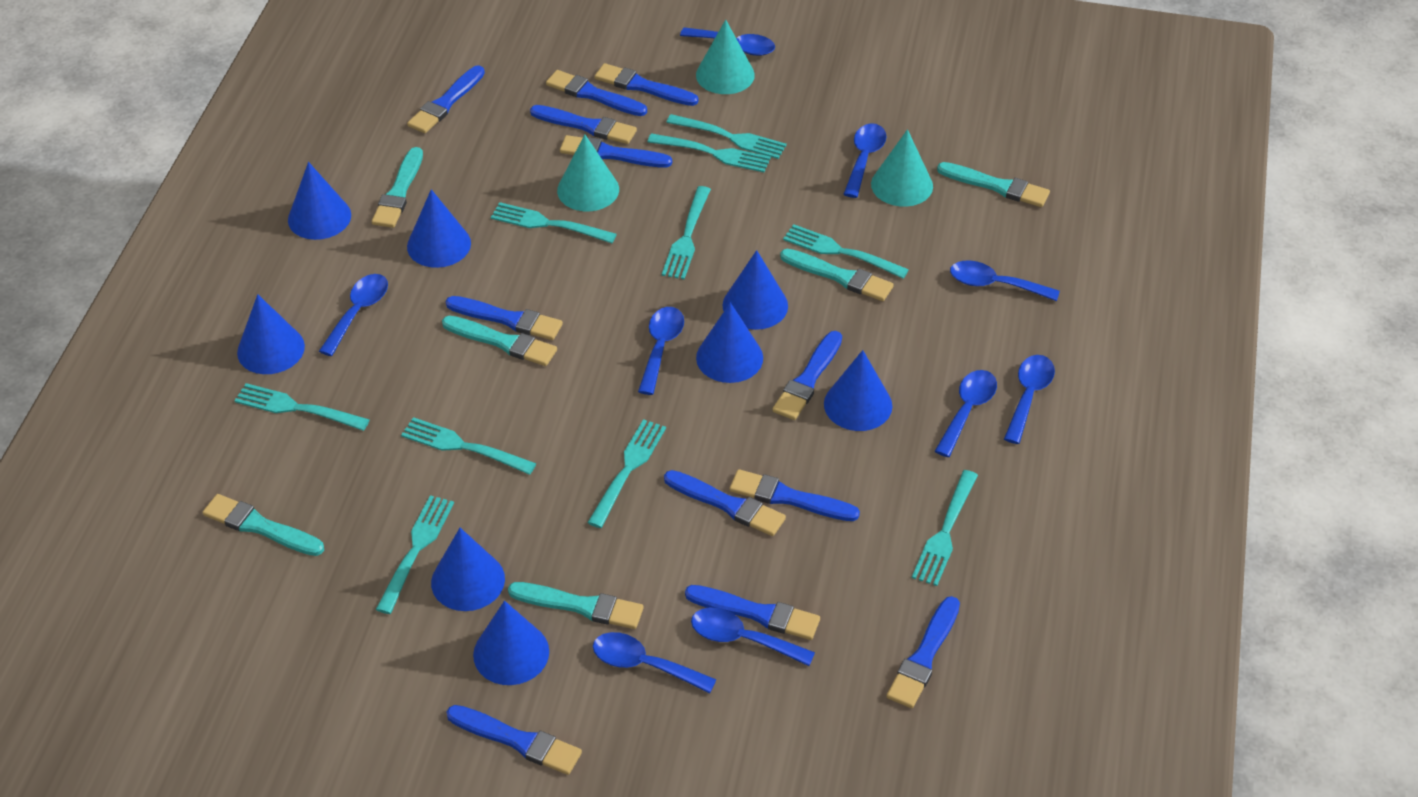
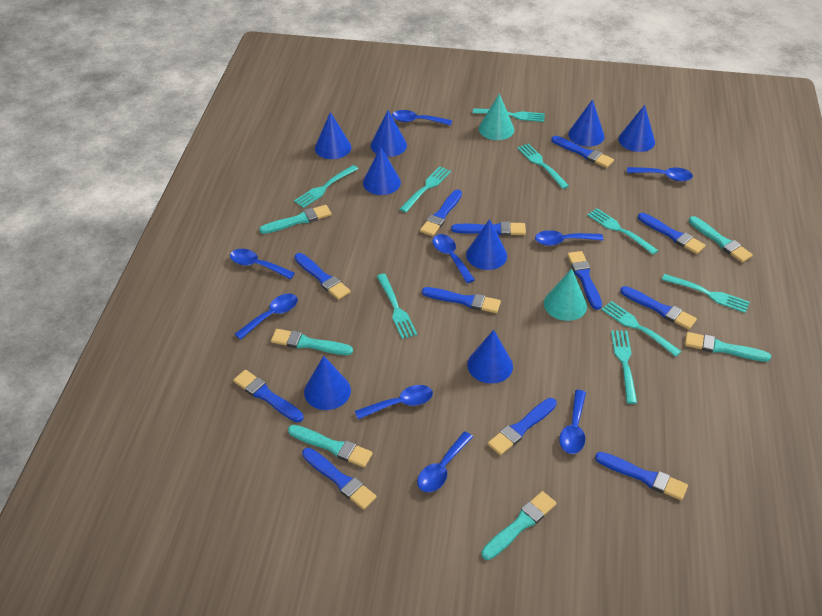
turquoise cone: 3 -> 2
turquoise fork: 10 -> 9

